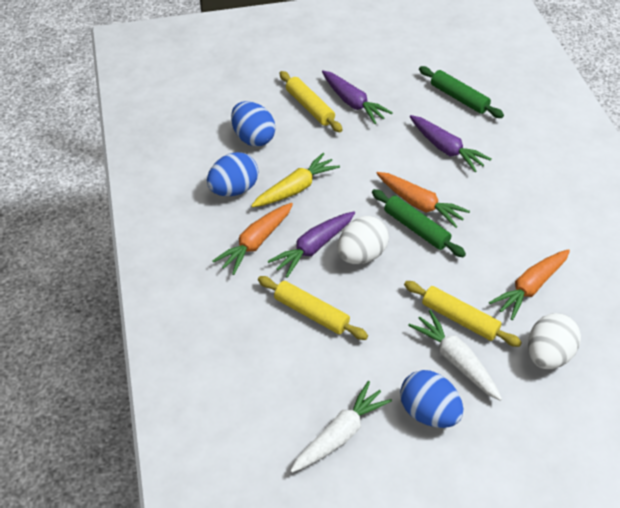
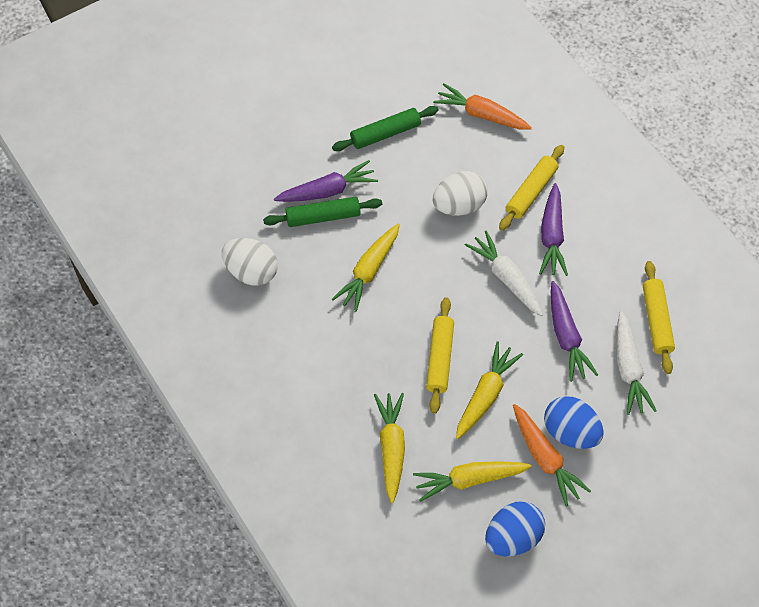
blue egg: 3 -> 2
orange carrot: 3 -> 2
yellow carrot: 1 -> 4

